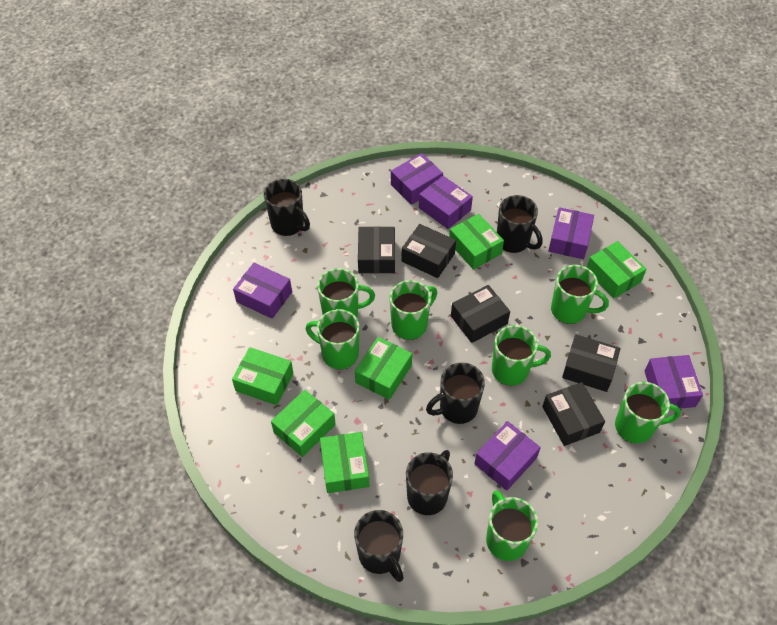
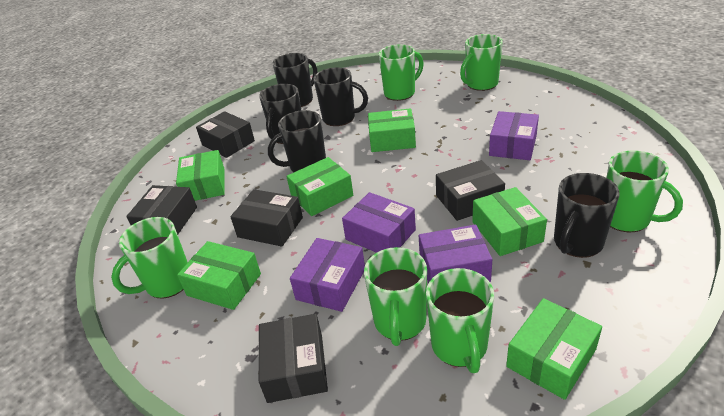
green mug: 7 -> 6
purple box: 6 -> 4

